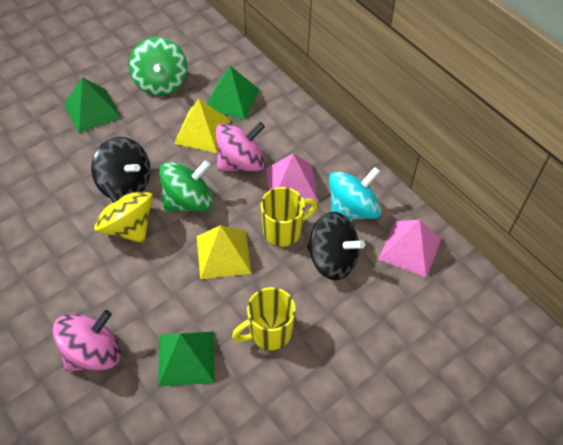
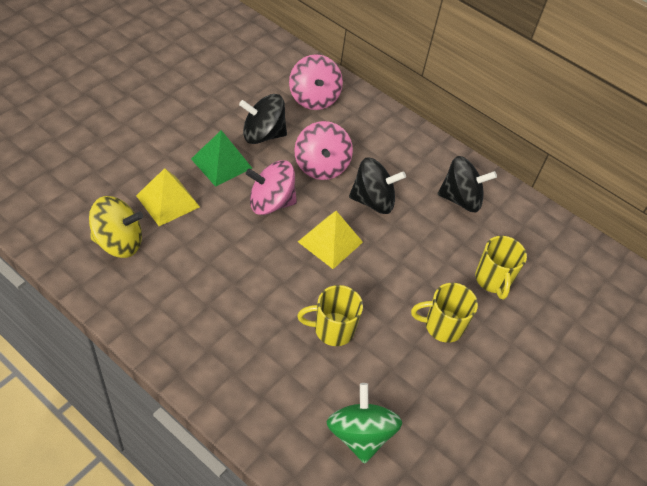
black spinning top: 2 -> 3
green pyramid: 3 -> 1
green spinning top: 2 -> 1
pink pyramid: 2 -> 0
pink spinning top: 2 -> 3
turquoise spinning top: 1 -> 0
yellow mug: 2 -> 3

